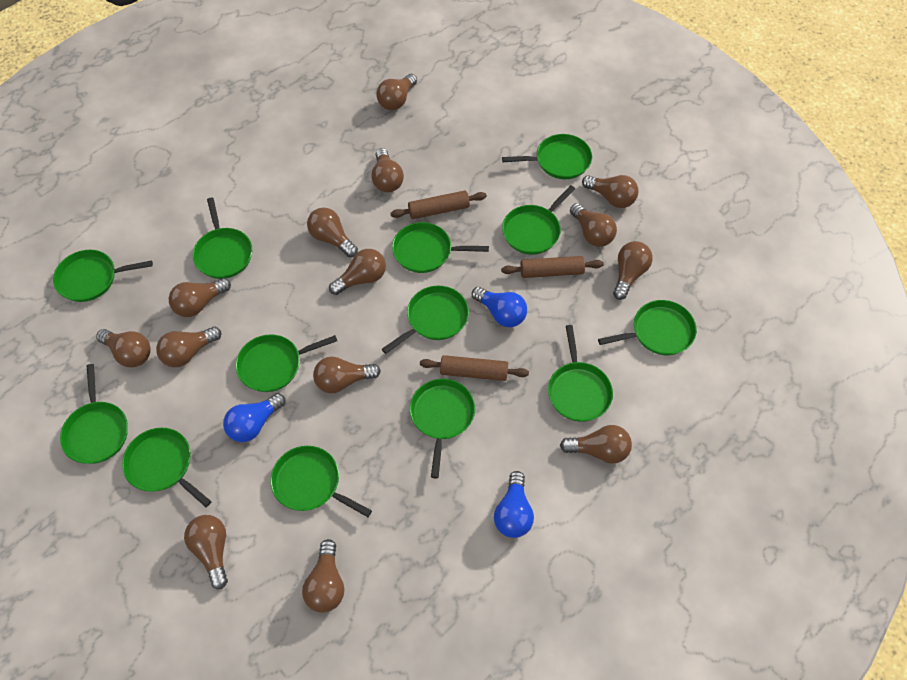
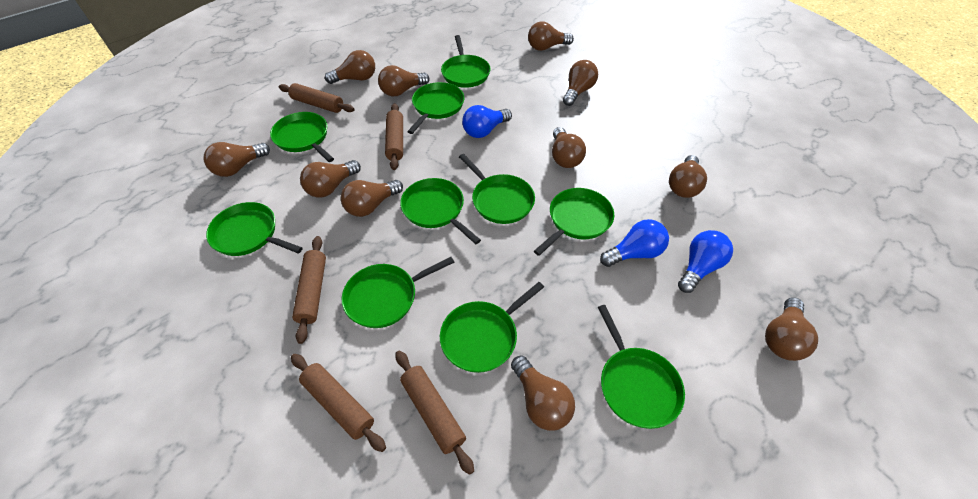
brown light bulb: 14 -> 11
brown rolling pin: 3 -> 5
green pan: 13 -> 10

